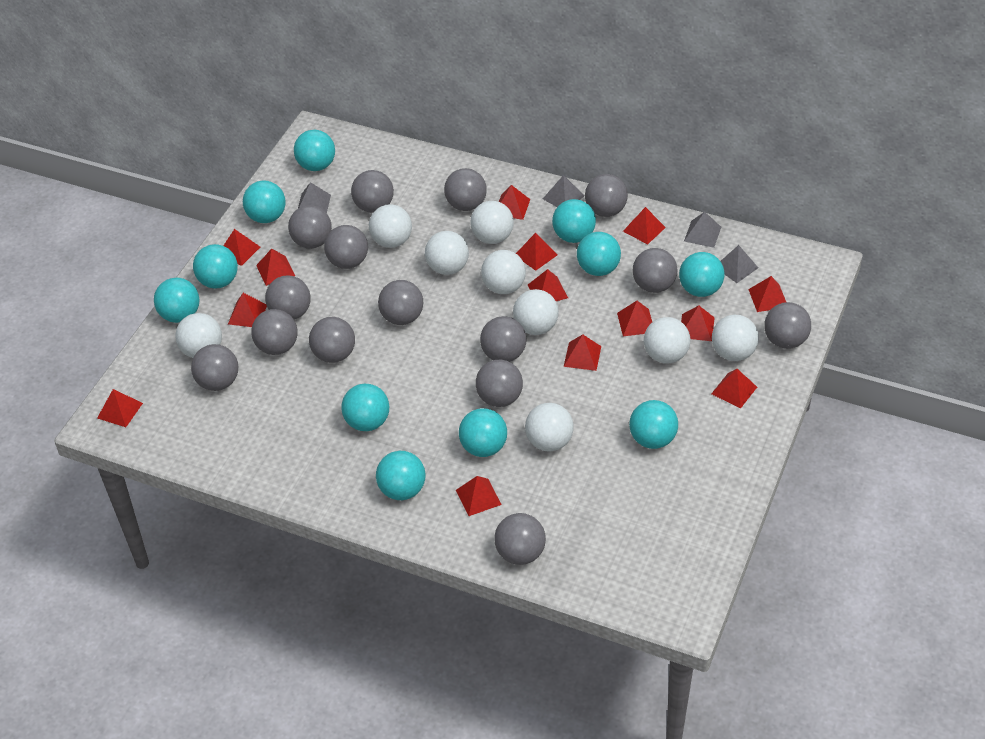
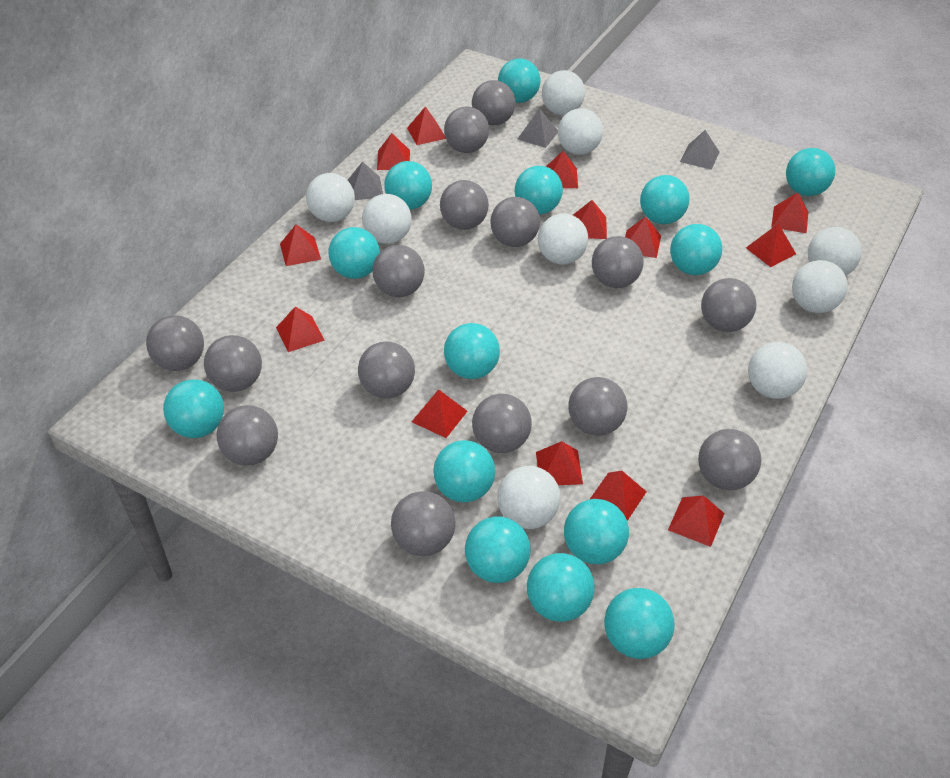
grey pyramid: 4 -> 3
red pyramid: 14 -> 13
turquoise ball: 11 -> 14

